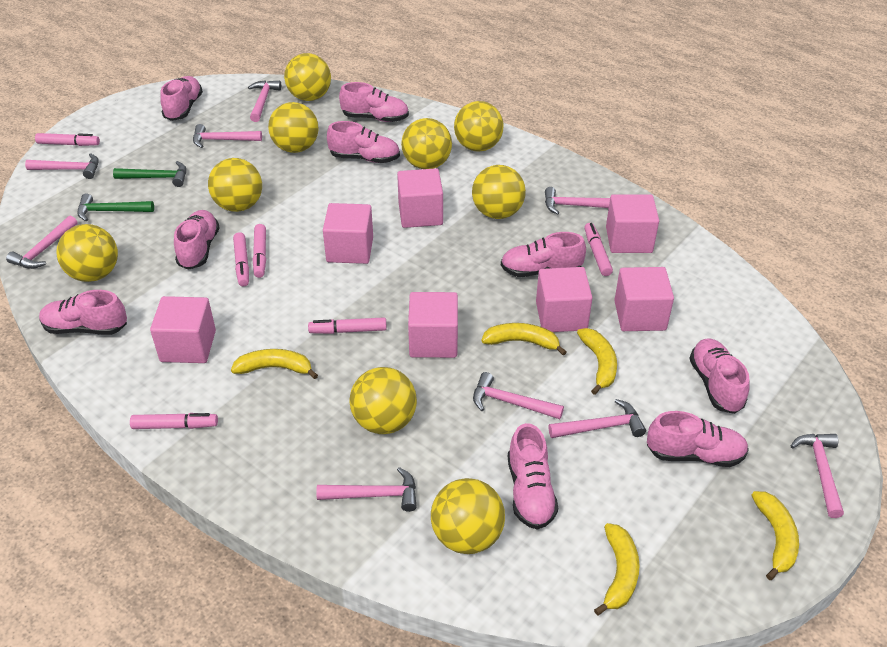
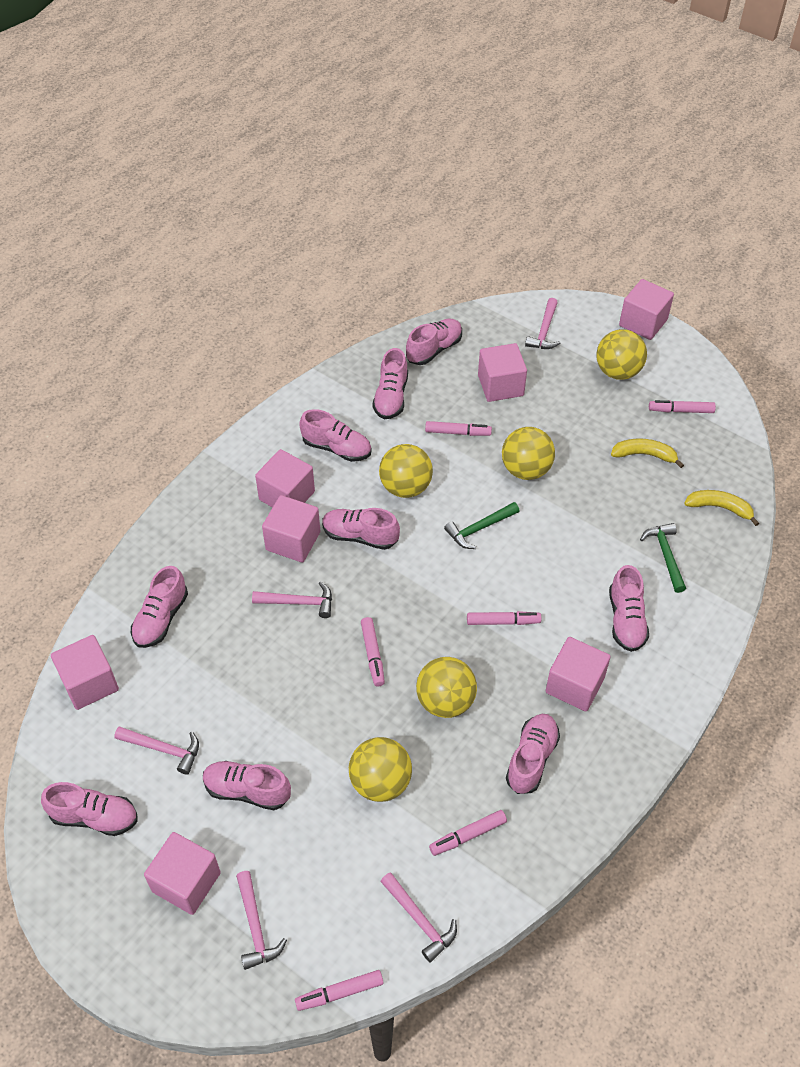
pink hammer: 9 -> 5
yellow ball: 9 -> 5
yellow banana: 5 -> 2

